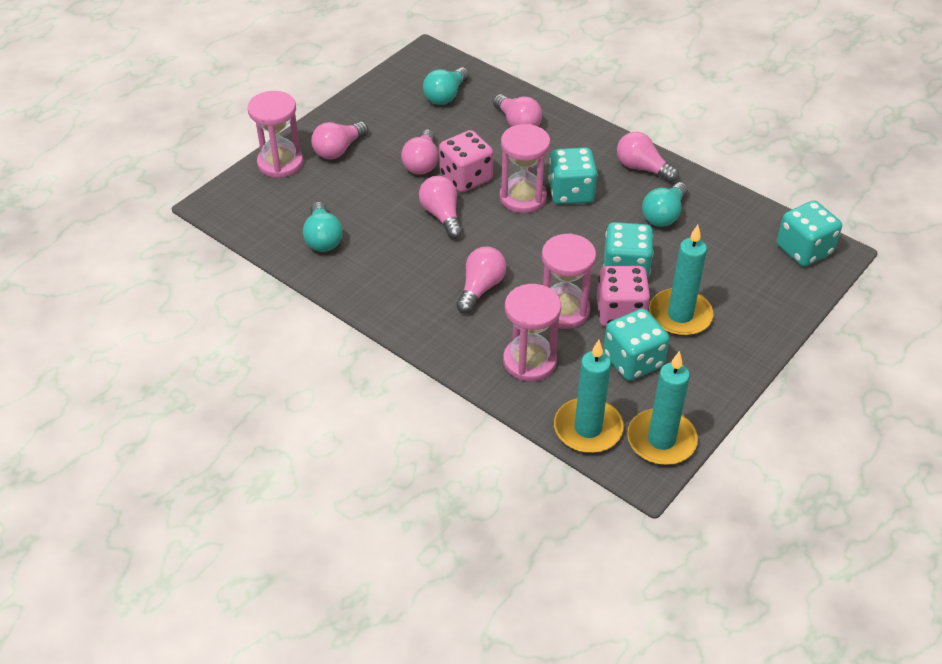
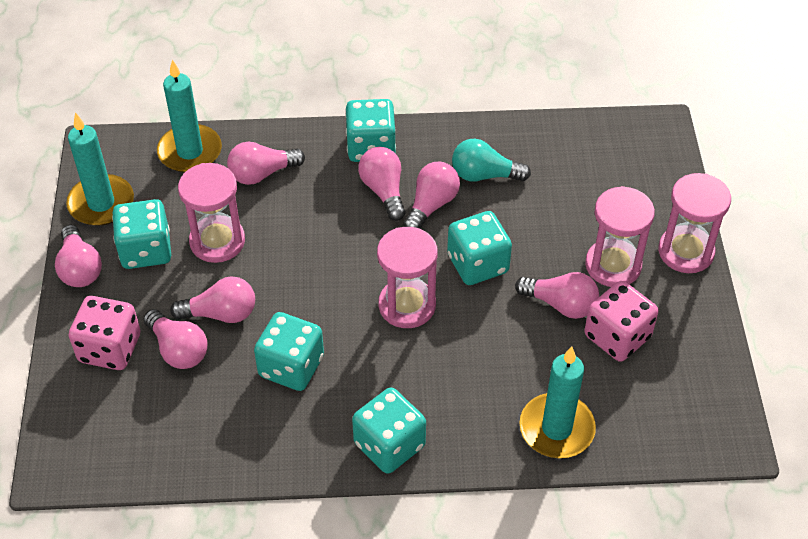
pink light bulb: 6 -> 7
turquoise dice: 4 -> 5
turquoise light bulb: 3 -> 1

